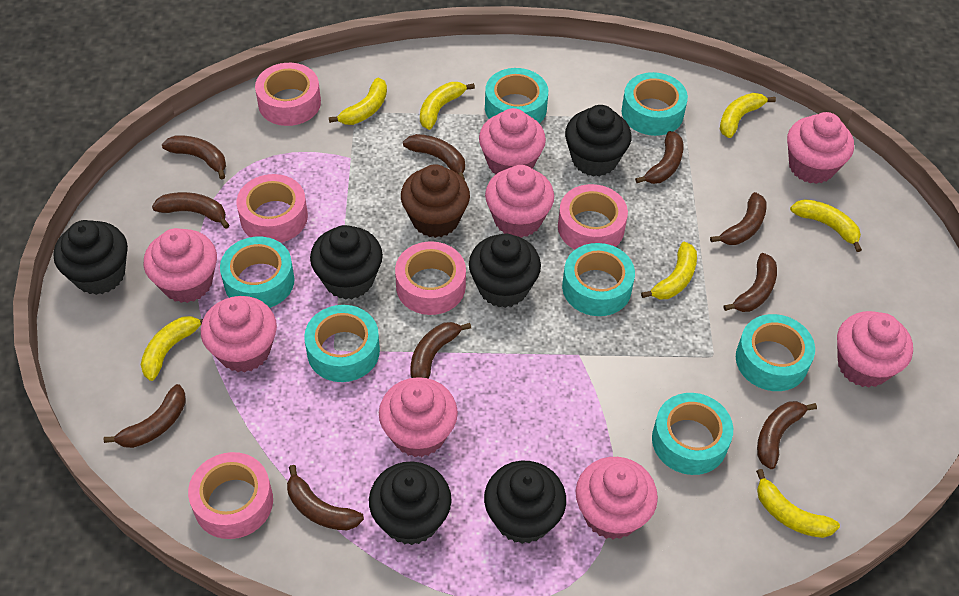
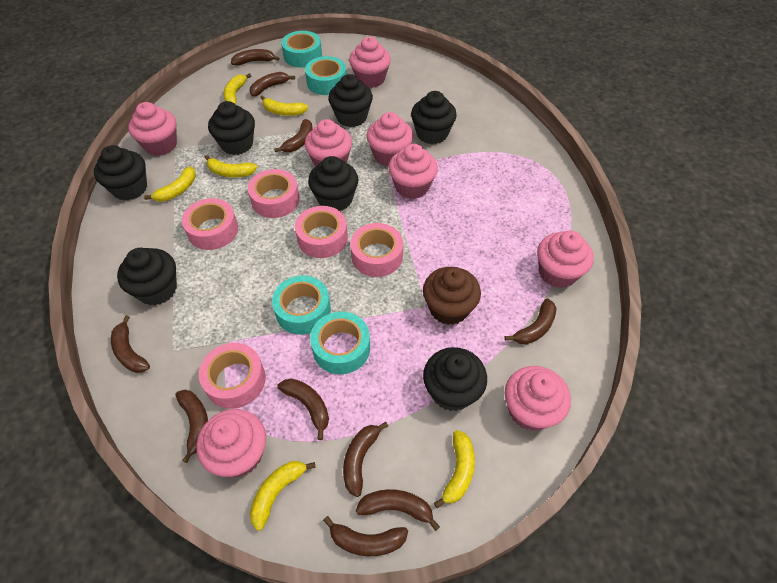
black cupcake: 6 -> 7
turquoise tape: 7 -> 4
yellow banana: 7 -> 6

